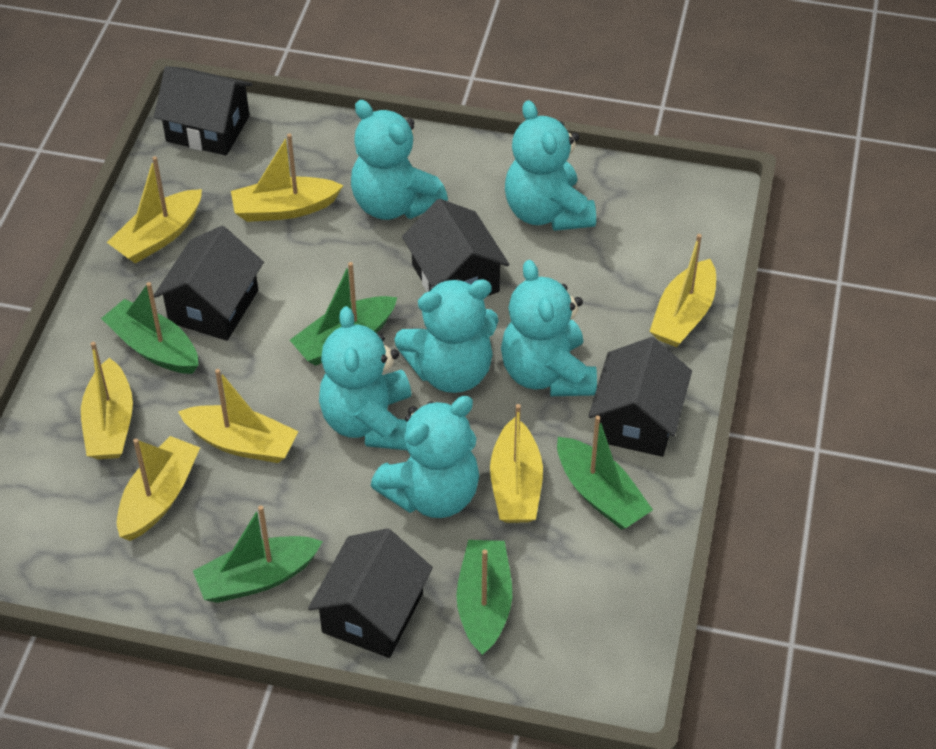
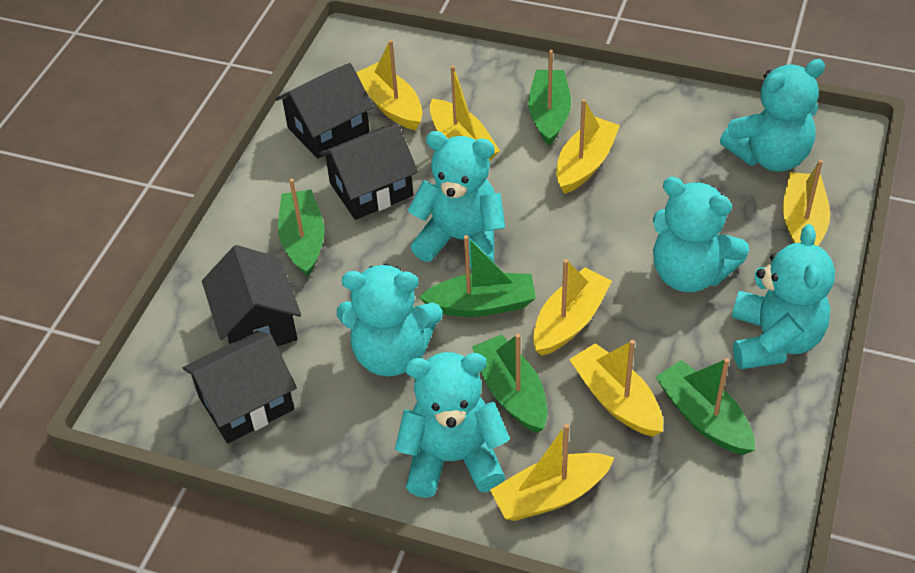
black house: 5 -> 4

